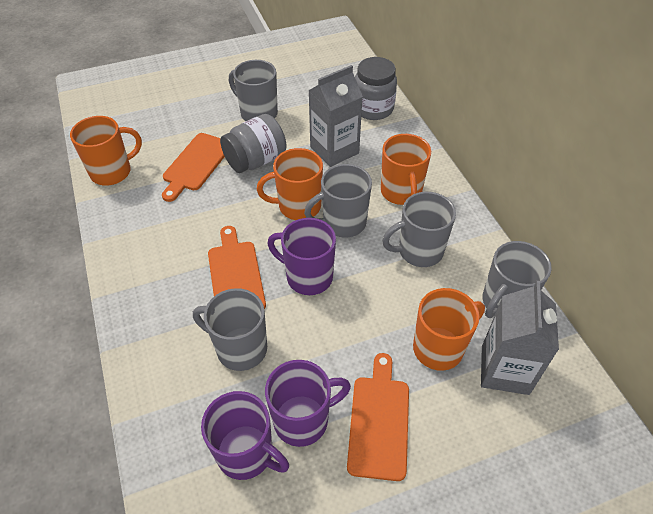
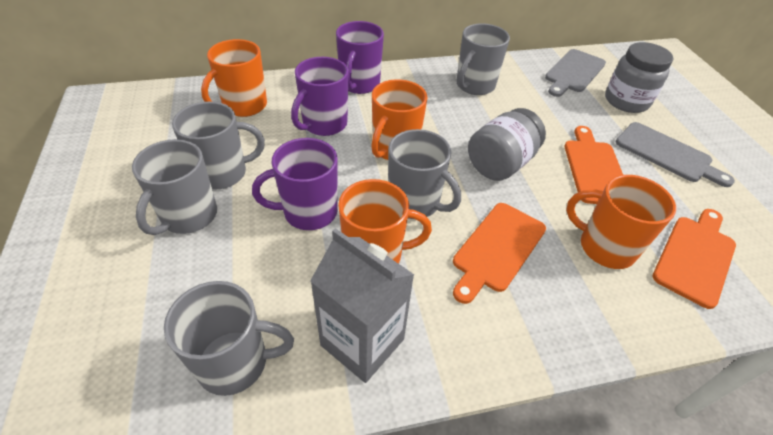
grey carton: 2 -> 1
grey cutting board: 0 -> 2

